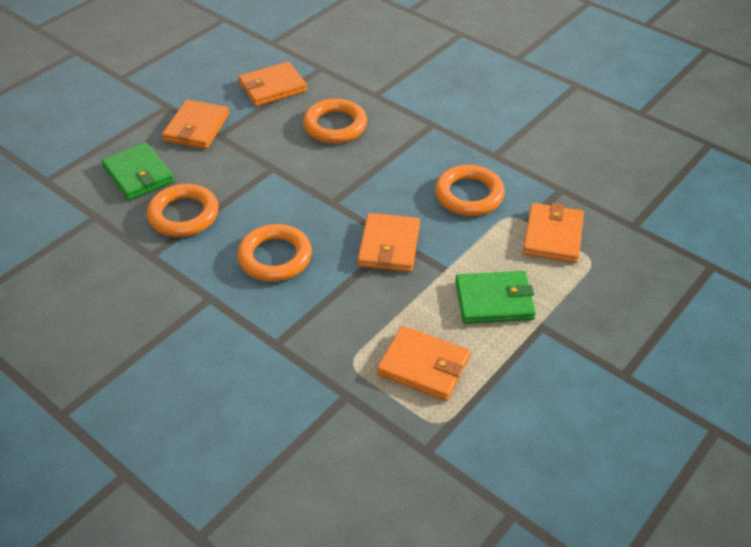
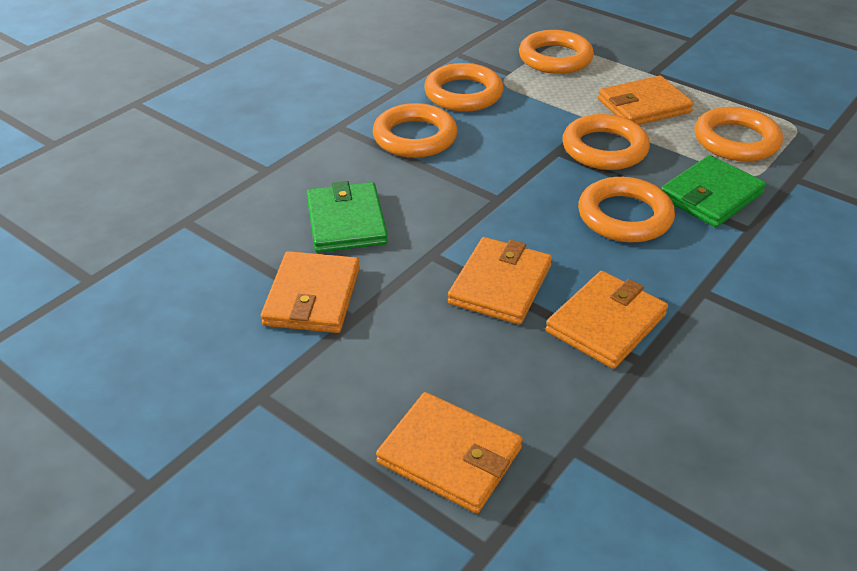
orange ring: 4 -> 6

